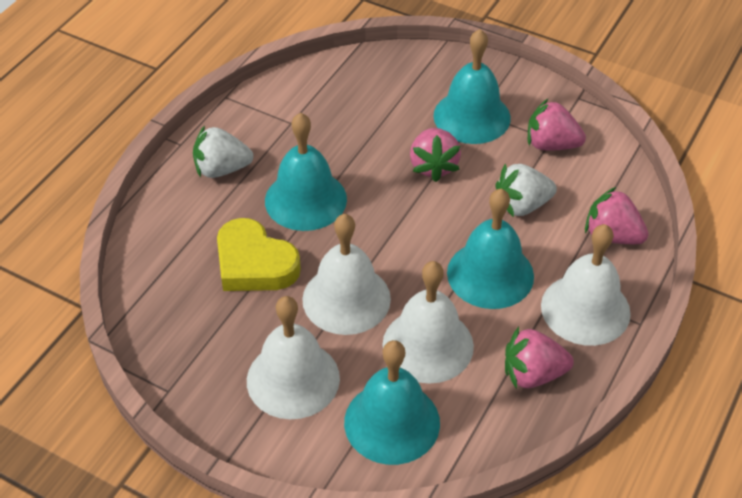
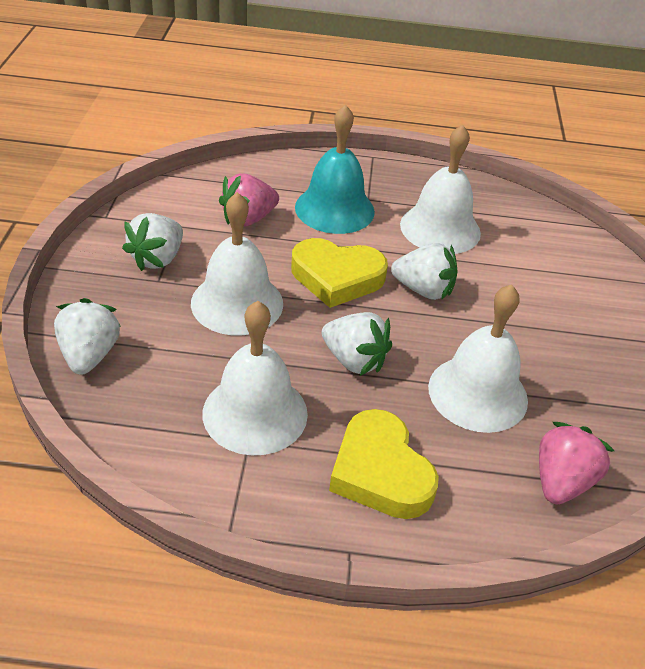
pink strawberry: 4 -> 2
turquoise bell: 4 -> 1
white strawberry: 2 -> 4
yellow heart: 1 -> 2

